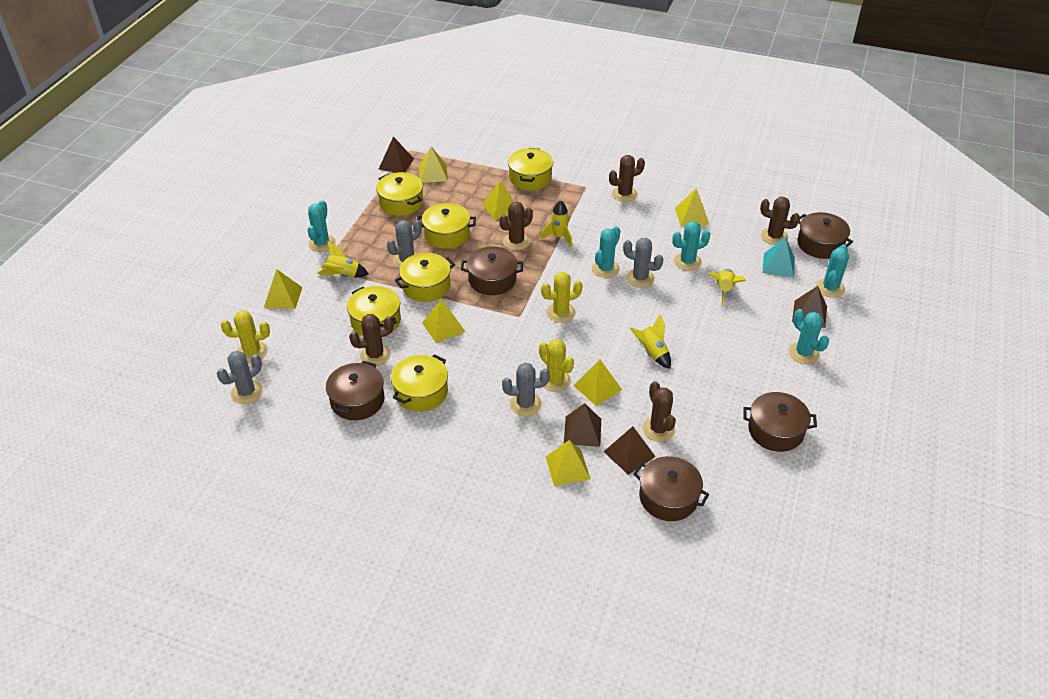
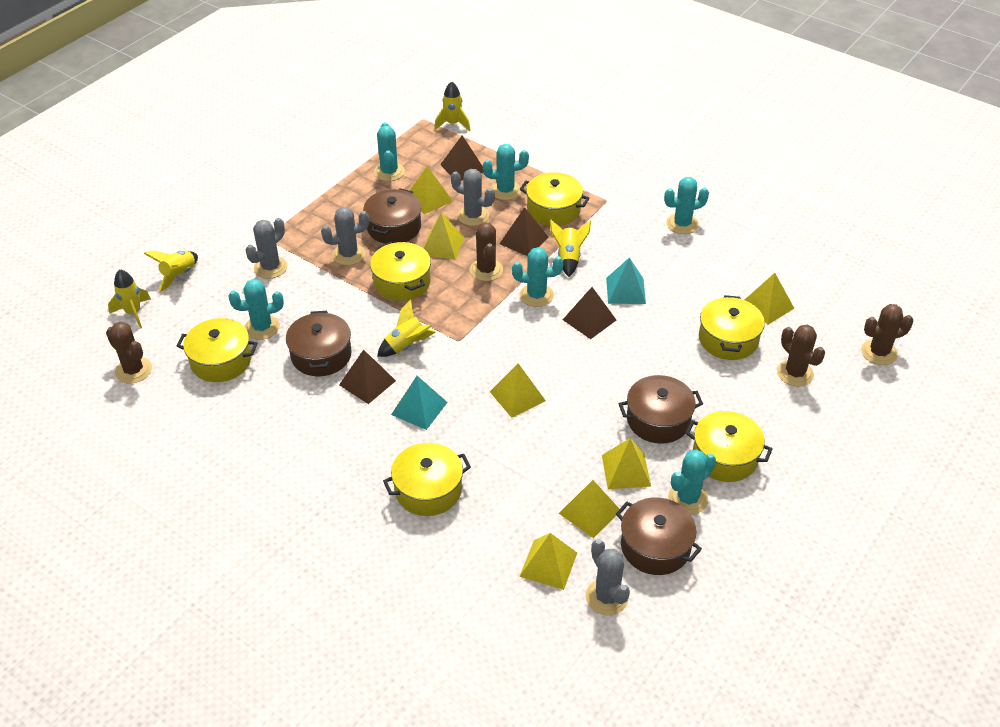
brown cactus: 5 -> 4
brown pot: 5 -> 4
turquoise cactus: 5 -> 6
turquoise pyramid: 1 -> 2
yellow cactus: 3 -> 0
yellow rocket: 4 -> 5

